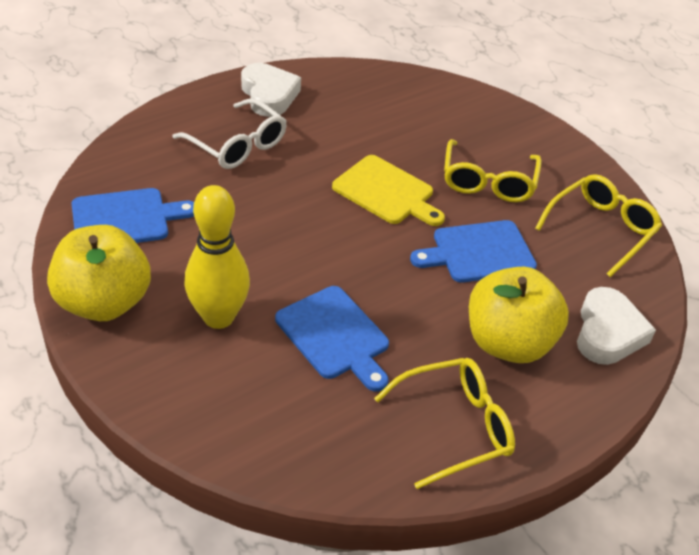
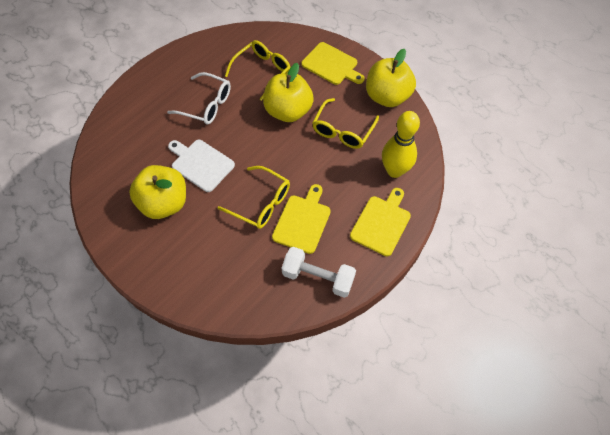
blue cutting board: 3 -> 0
white cutting board: 0 -> 1
white dumbbell: 0 -> 1
white heart: 2 -> 0
yellow apple: 2 -> 3
yellow cutting board: 1 -> 3

